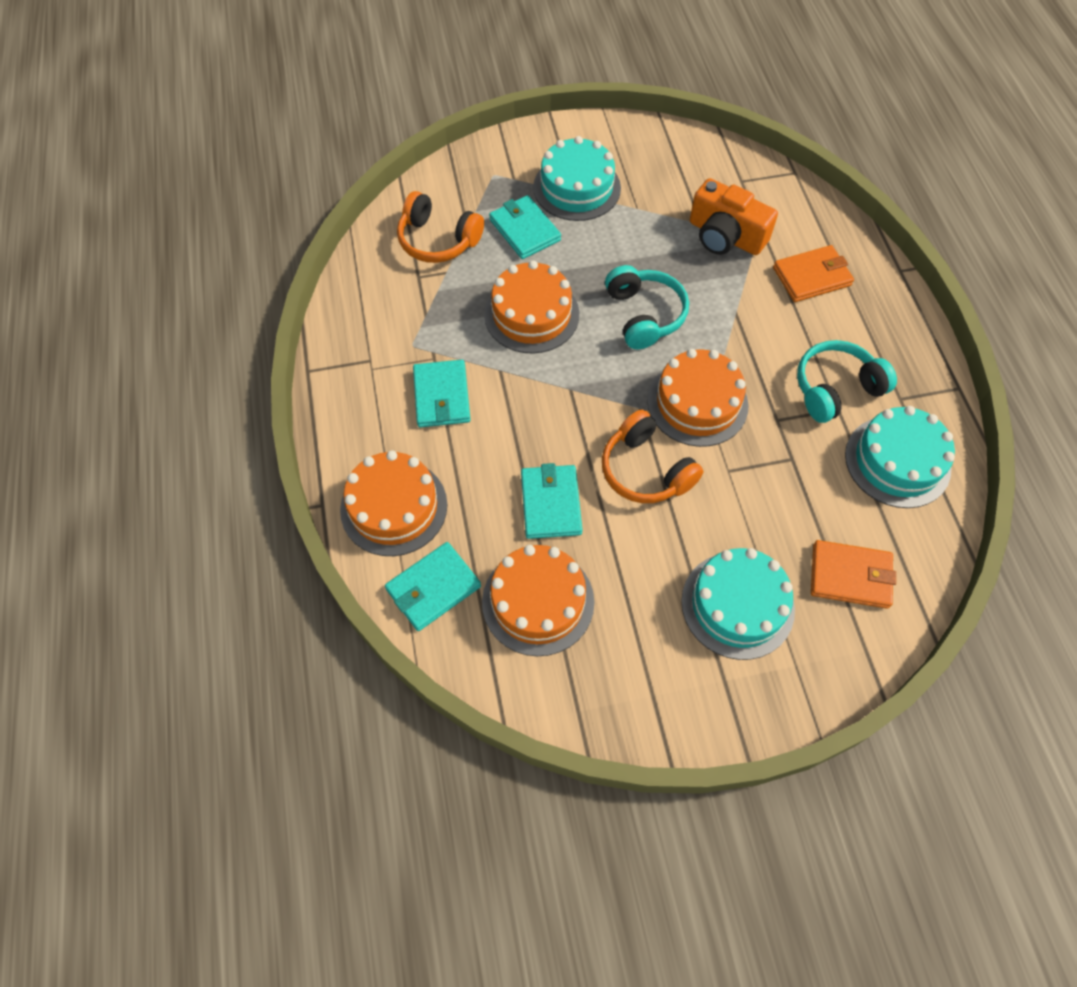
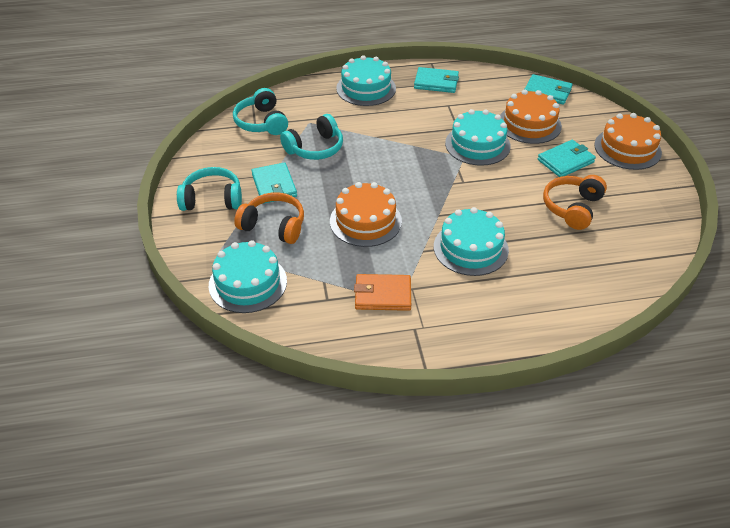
orange cake: 4 -> 3
orange camera: 1 -> 0
orange wallet: 2 -> 1
turquoise cake: 3 -> 4
turquoise headphones: 2 -> 3

